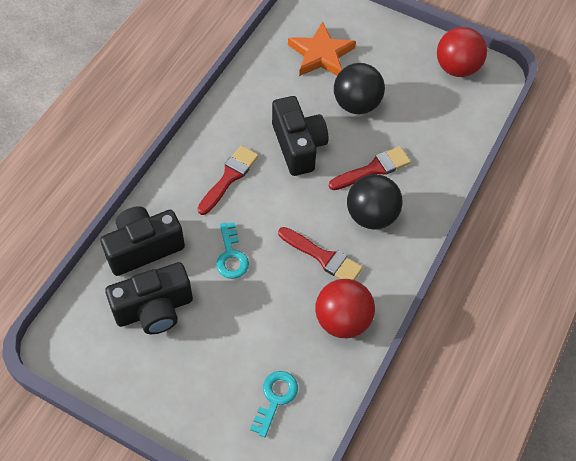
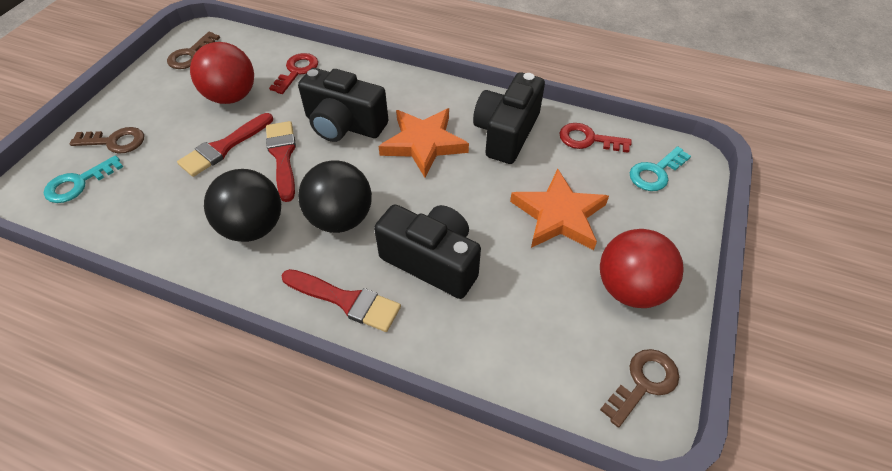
brown key: 0 -> 3
orange star: 1 -> 2
red key: 0 -> 2

